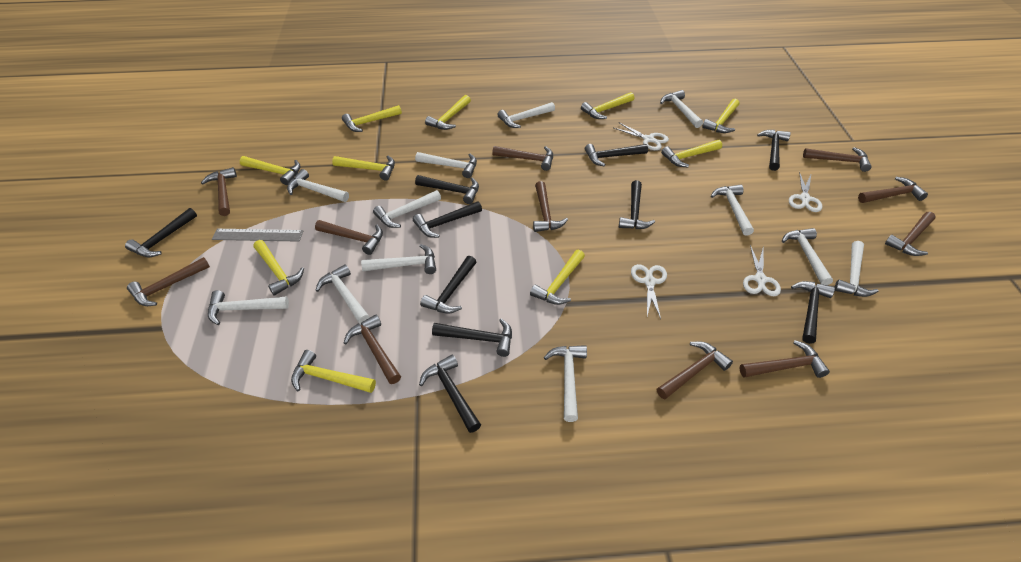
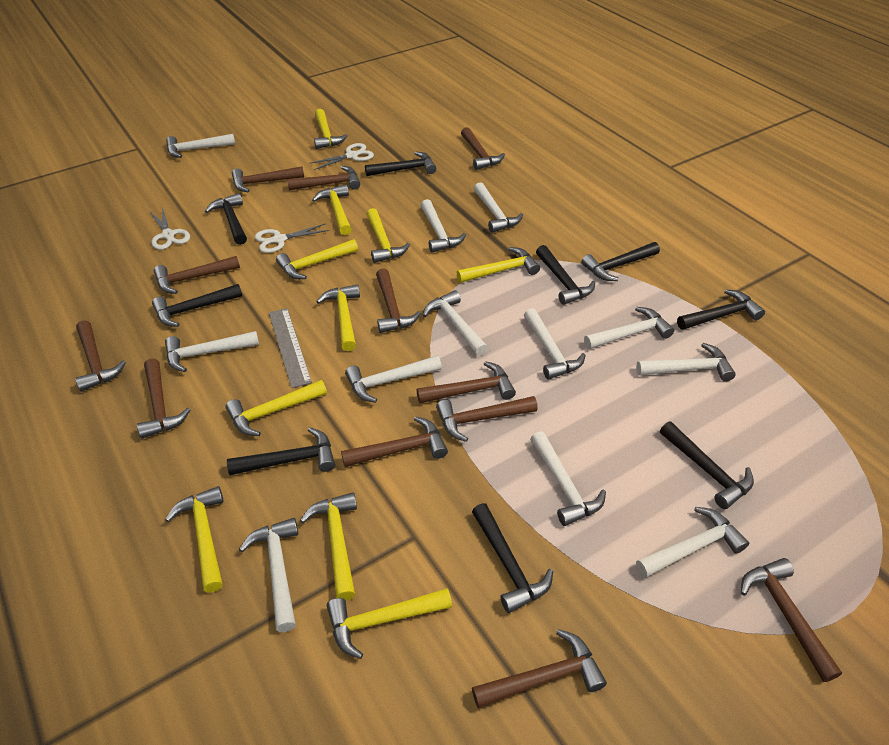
black hammer: 10 -> 9
brown hammer: 11 -> 12
white scissors: 4 -> 3

